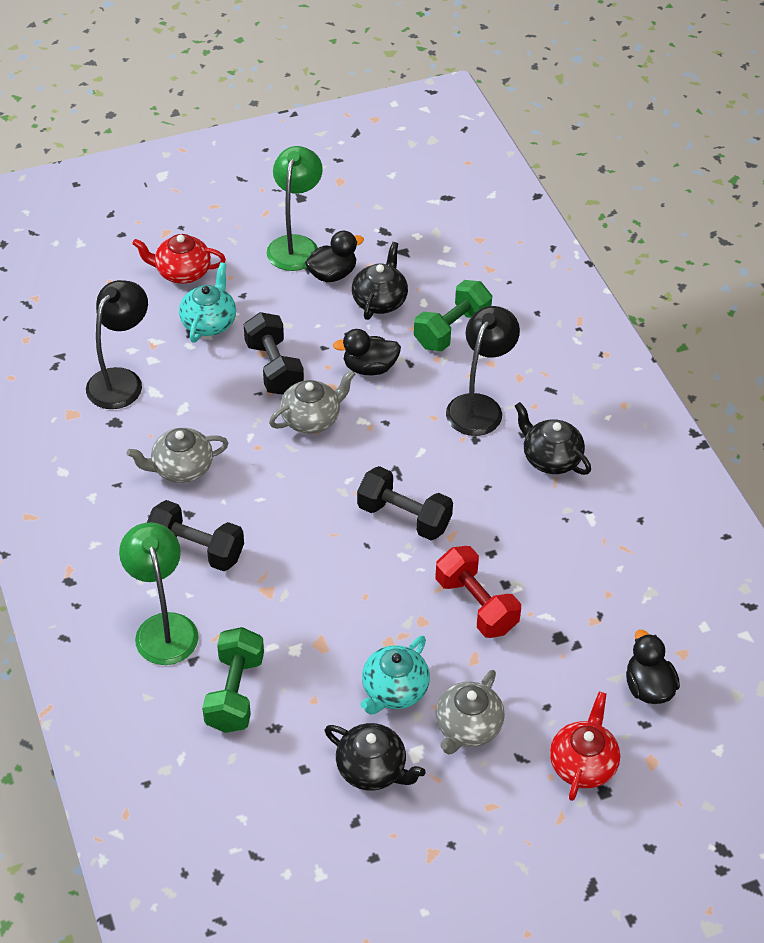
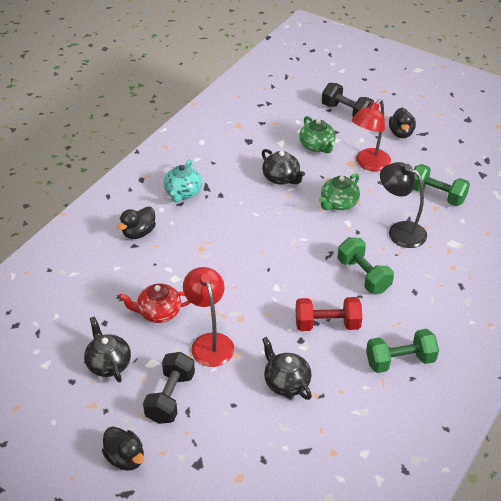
black dumbbell: 3 -> 2
black lamp: 2 -> 1
green dumbbell: 2 -> 3
green lamp: 2 -> 0
green teapot: 0 -> 2
grey teapot: 3 -> 0
red lamp: 0 -> 2
red teapot: 2 -> 1
turquoise teapot: 2 -> 1

